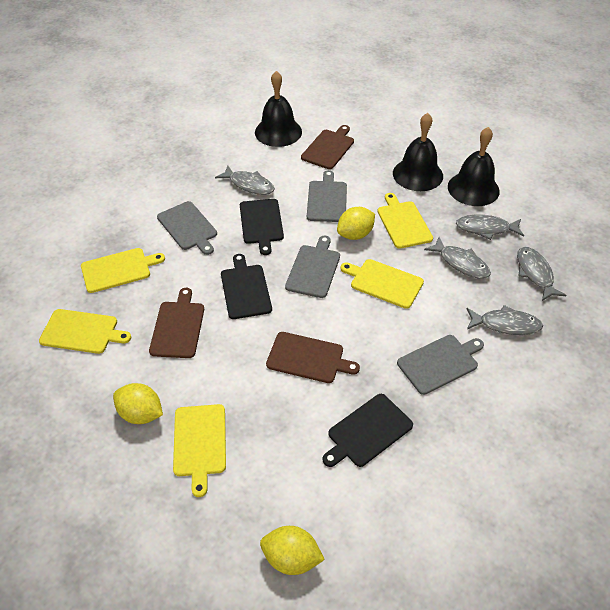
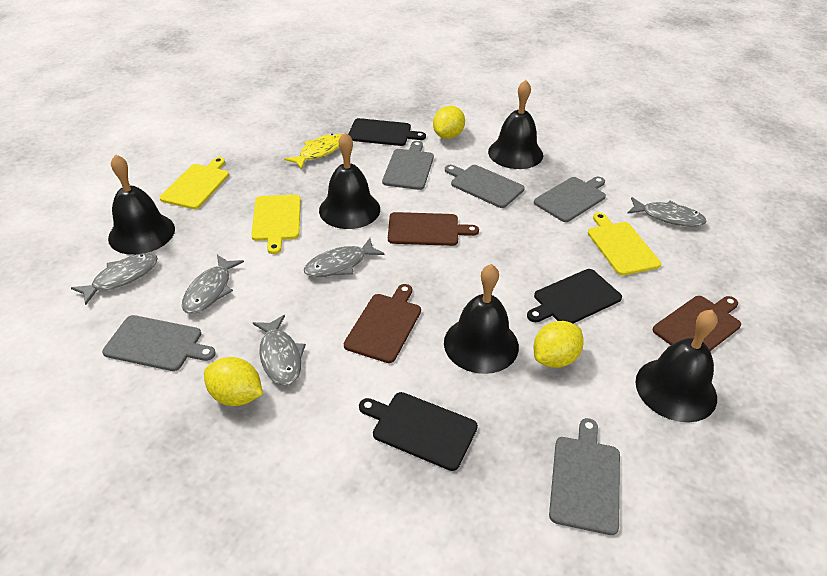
black bell: 3 -> 5
grey cutting board: 4 -> 5
yellow cutting board: 5 -> 3
yellow fish: 0 -> 1

